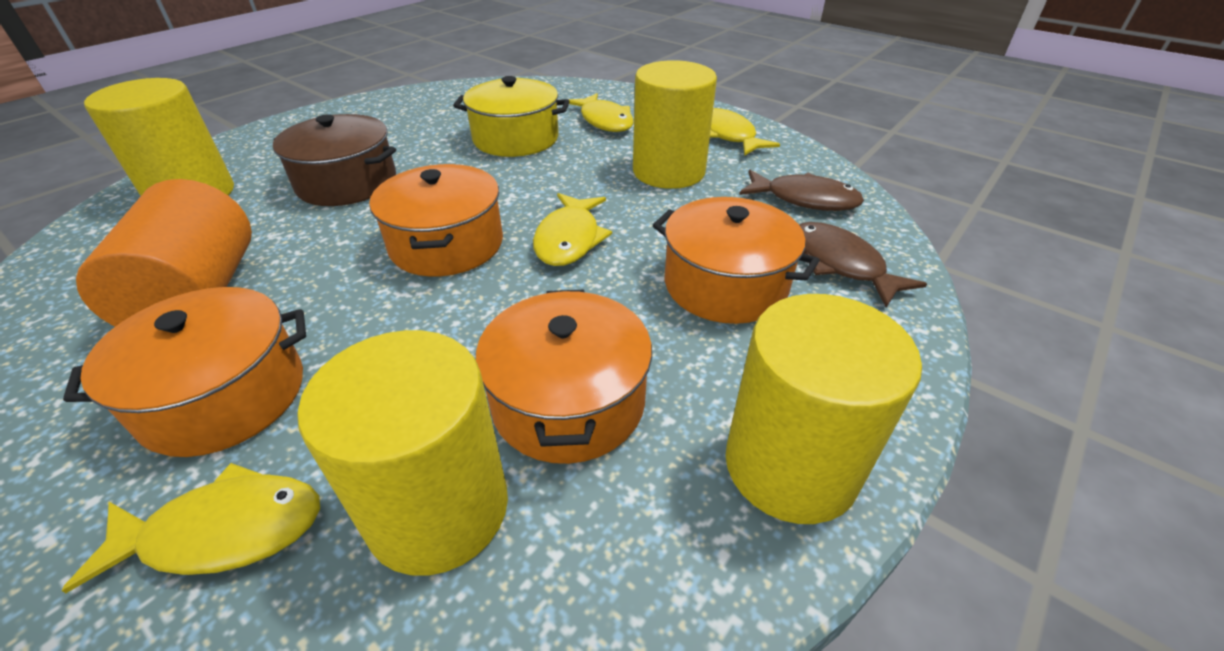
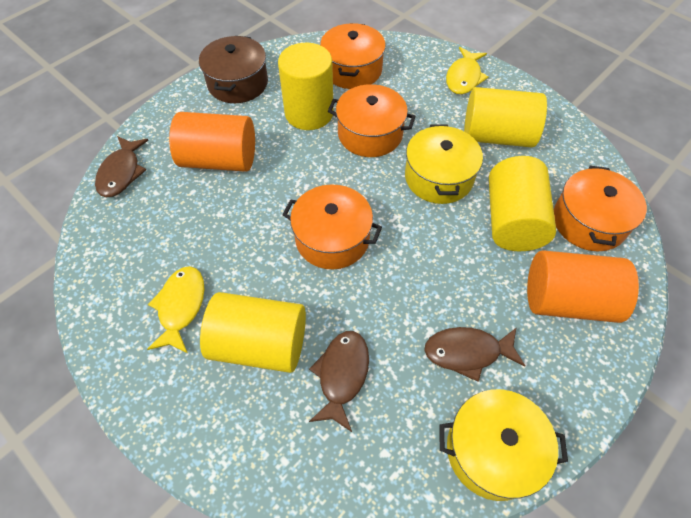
brown fish: 2 -> 3
orange cylinder: 1 -> 2
yellow fish: 4 -> 2
yellow pot: 1 -> 2

